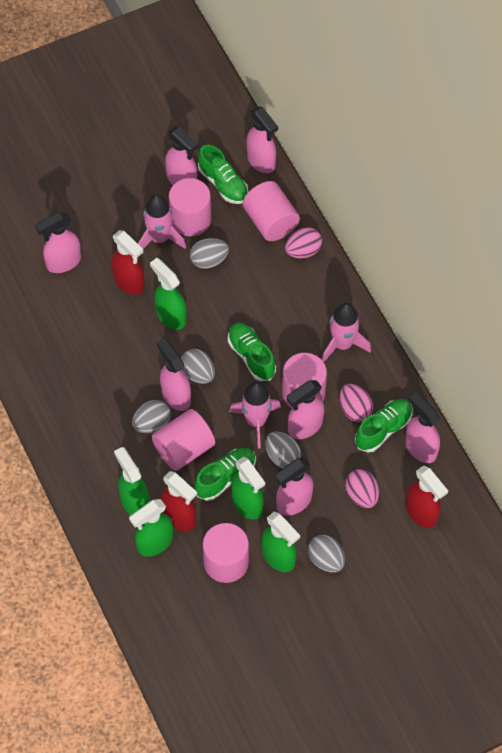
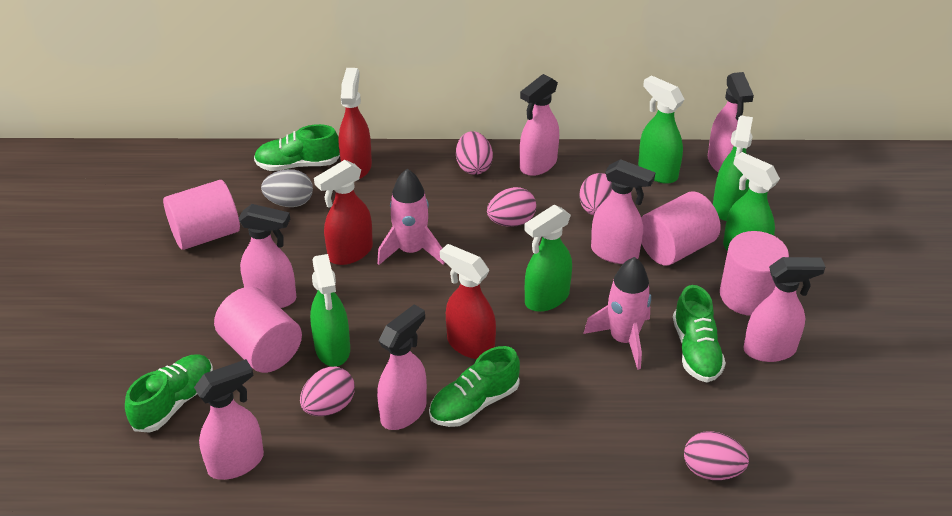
grey egg: 5 -> 1
pink cylinder: 5 -> 4
pink egg: 3 -> 5
pink rocket: 3 -> 2

